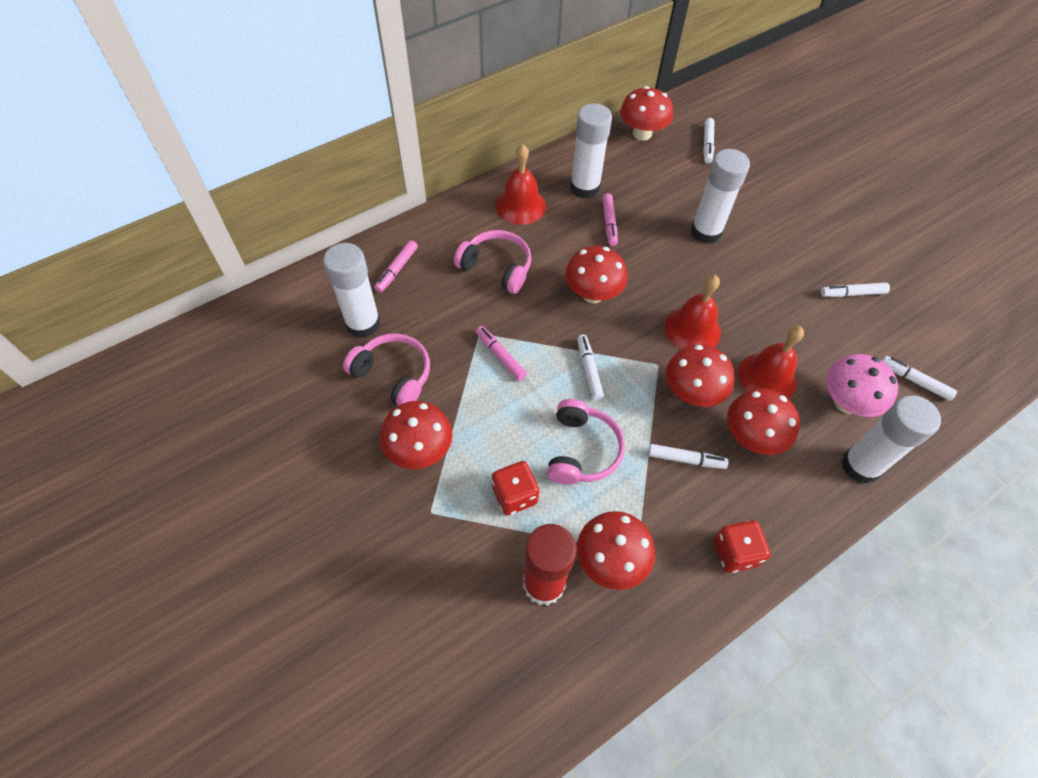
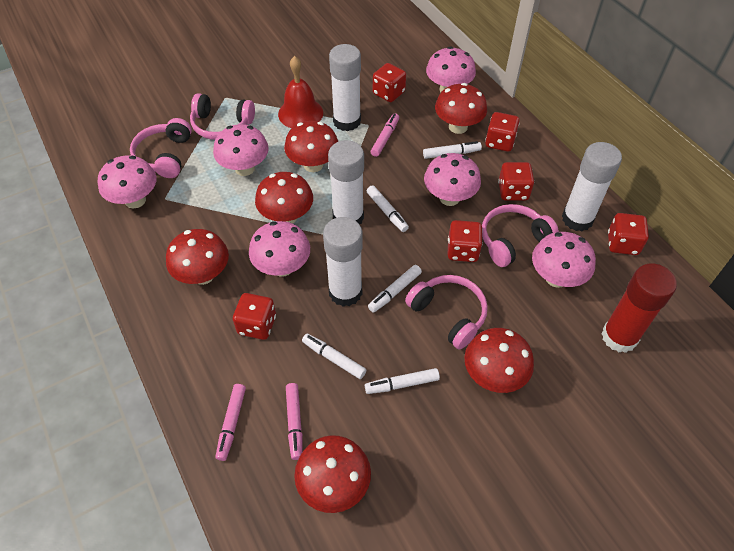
pink headphones: 3 -> 4
pink mushroom: 1 -> 6
red bell: 3 -> 1
red dice: 2 -> 6

